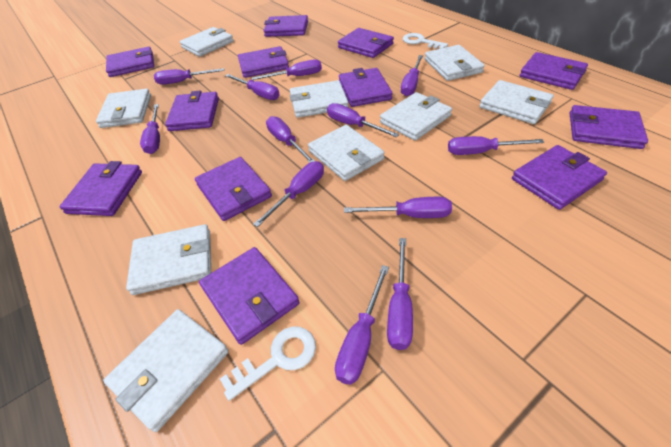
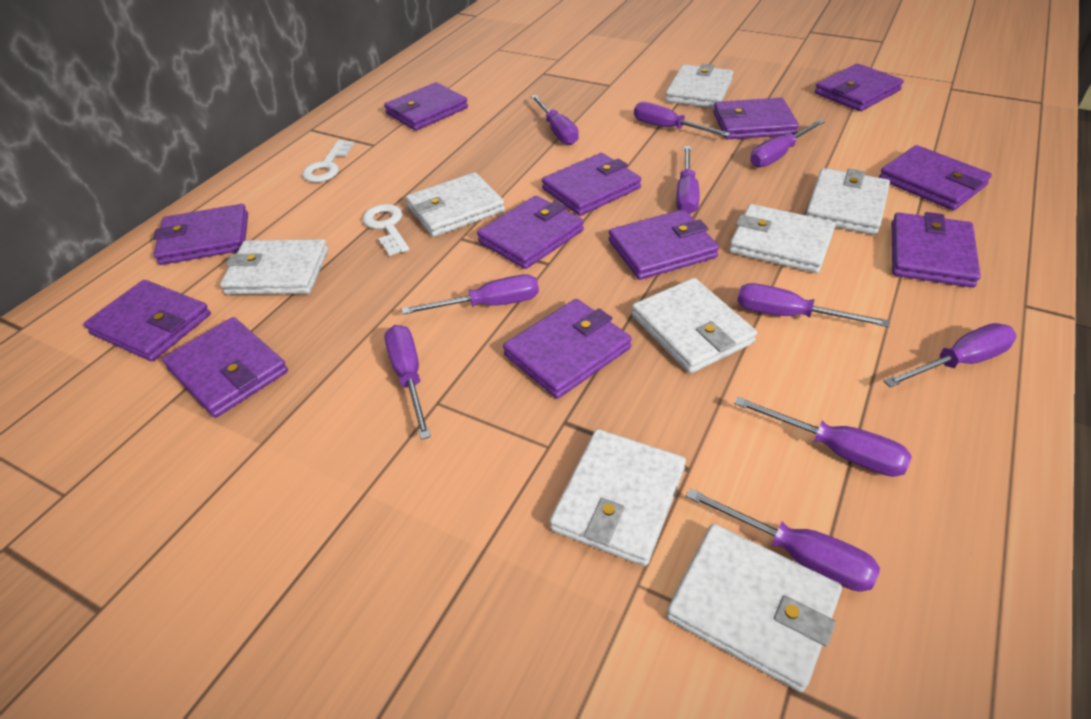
purple screwdriver: 12 -> 10
white wallet: 9 -> 8

